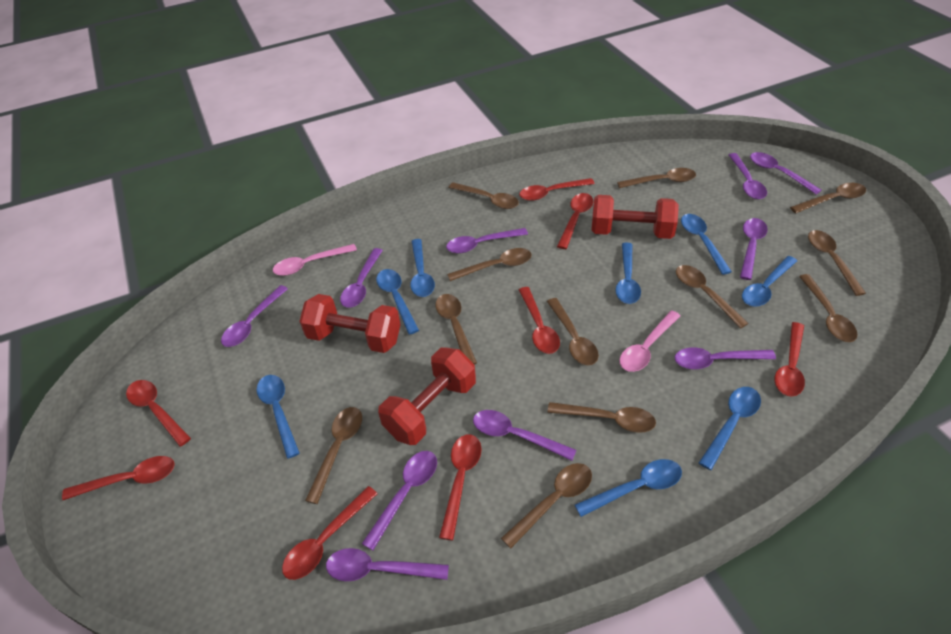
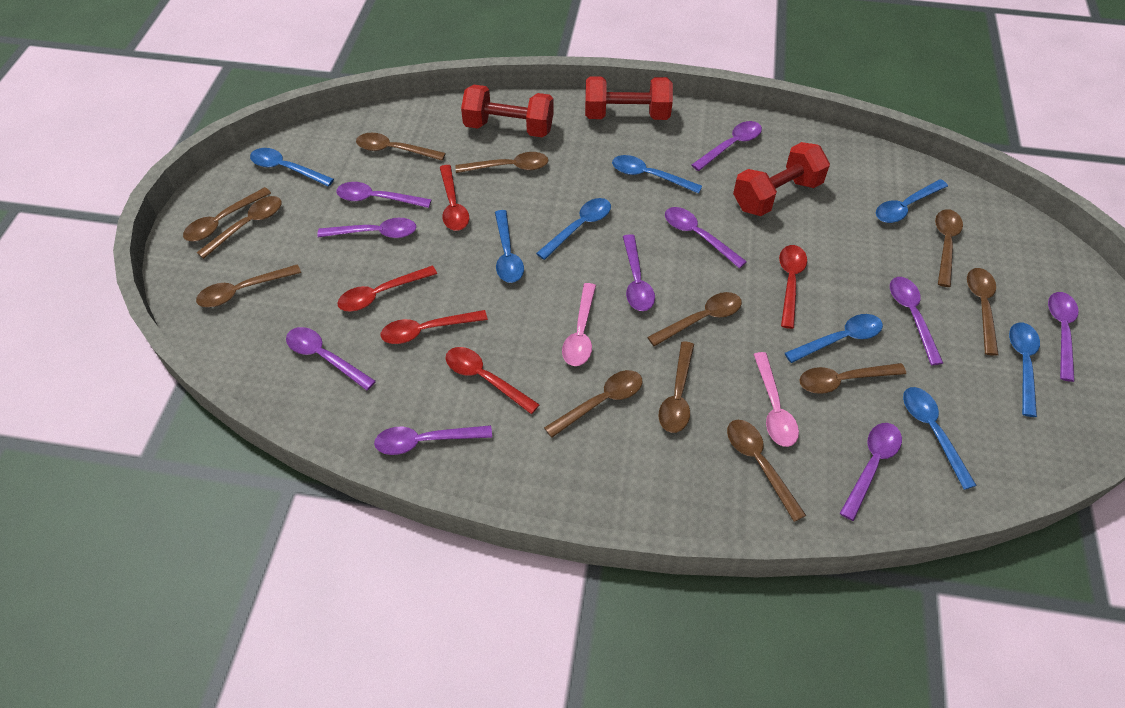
red spoon: 8 -> 5

